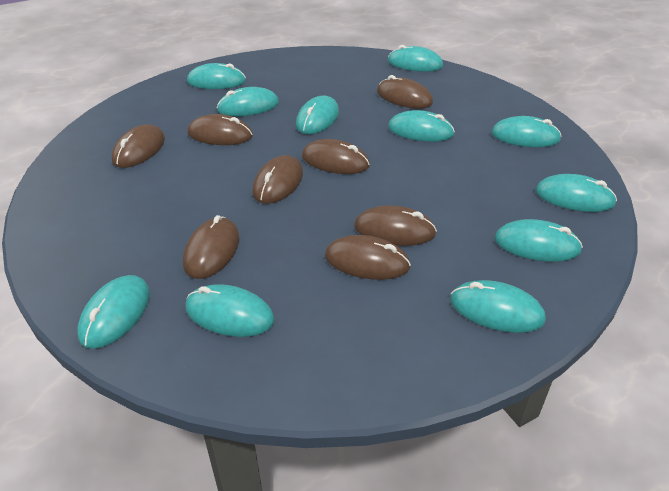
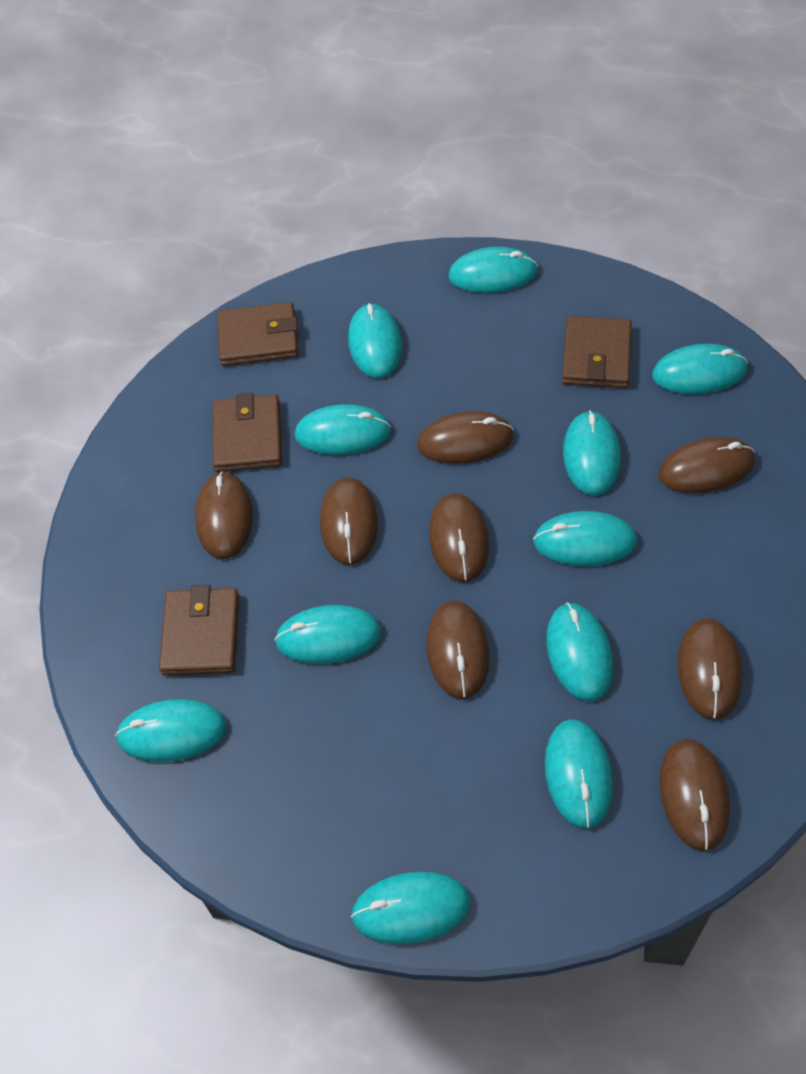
brown wallet: 0 -> 4

